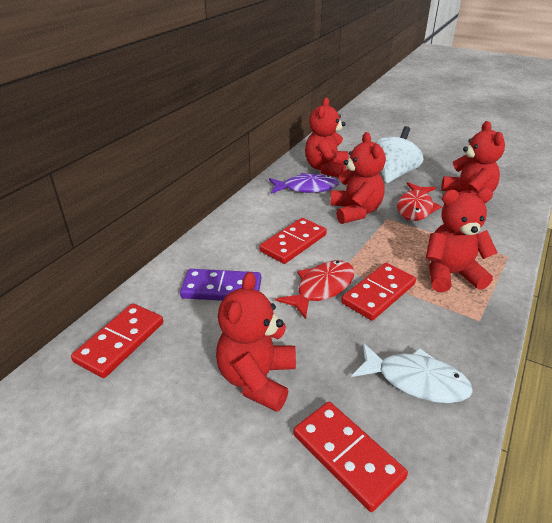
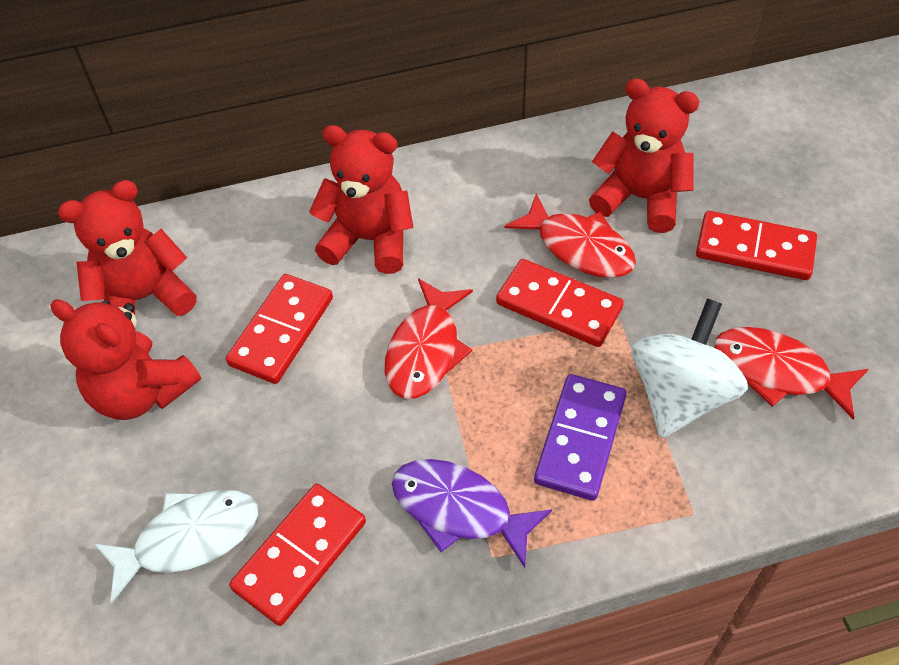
red fish: 2 -> 3
red teddy bear: 5 -> 4

